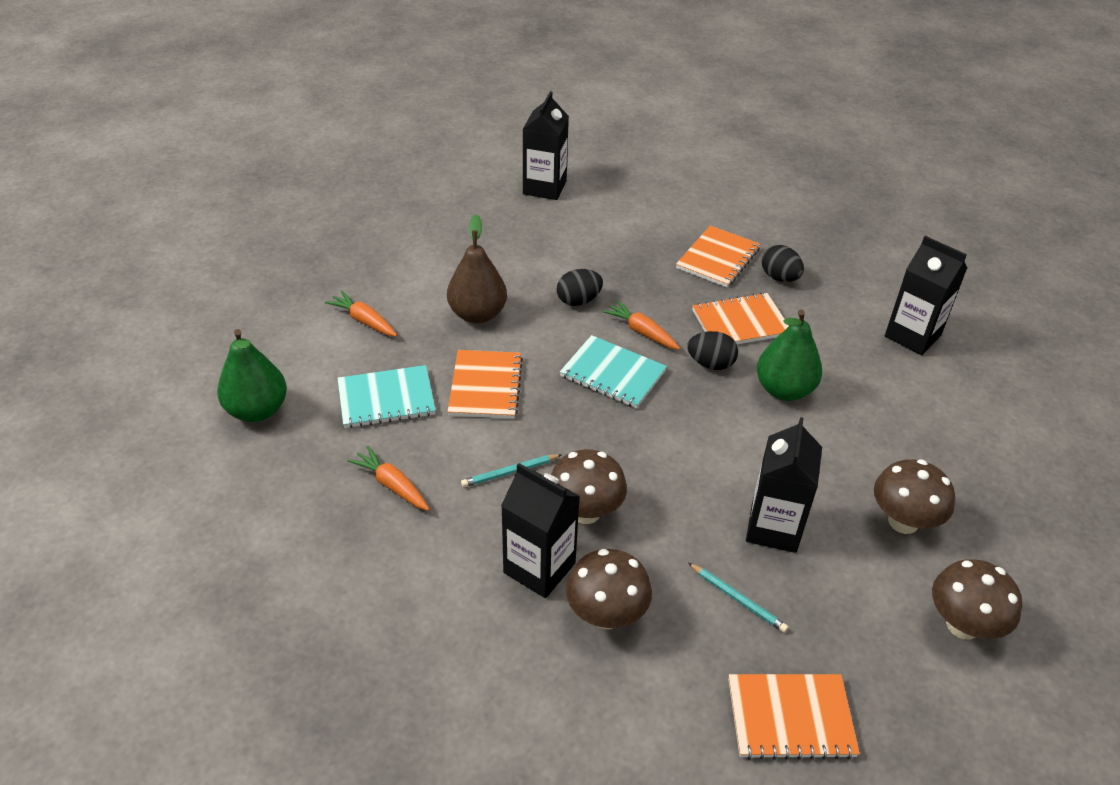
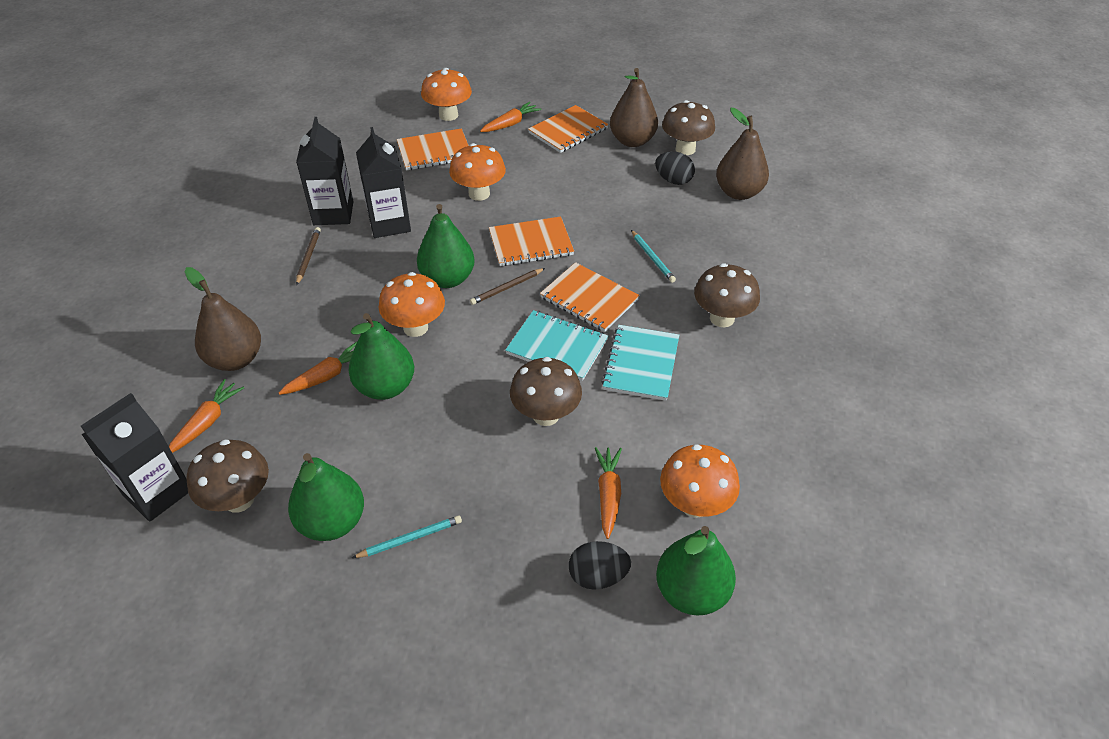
black carton: 4 -> 3
black egg: 3 -> 2
brown pear: 1 -> 3
brown pencil: 0 -> 2
green pear: 2 -> 4
orange carrot: 3 -> 4
orange mushroom: 0 -> 4

